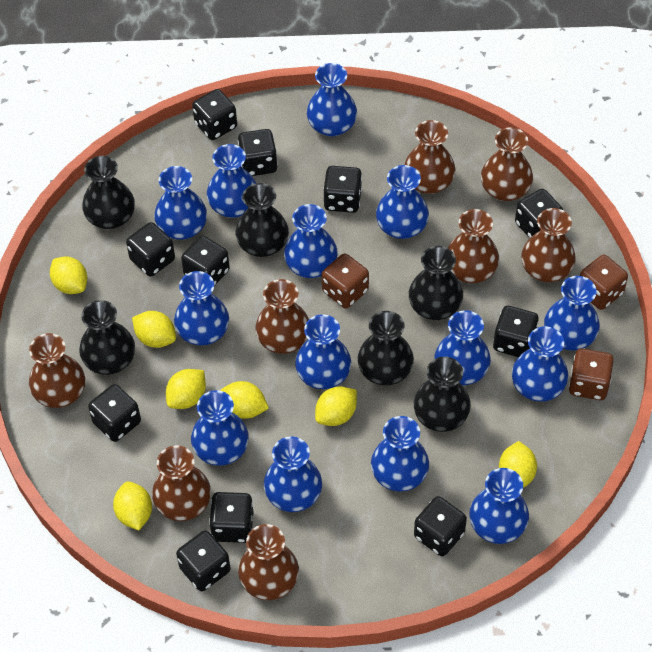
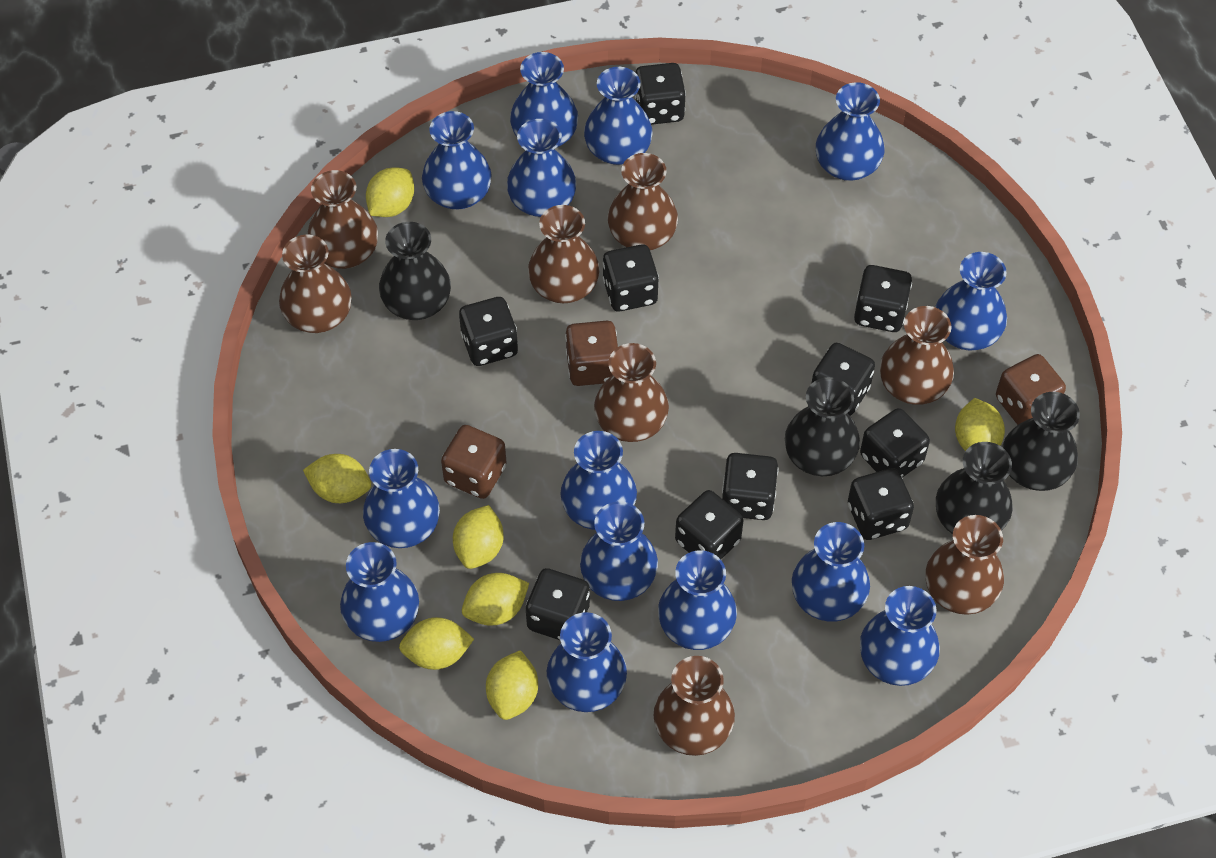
black dice: 11 -> 10
black vase: 6 -> 4

